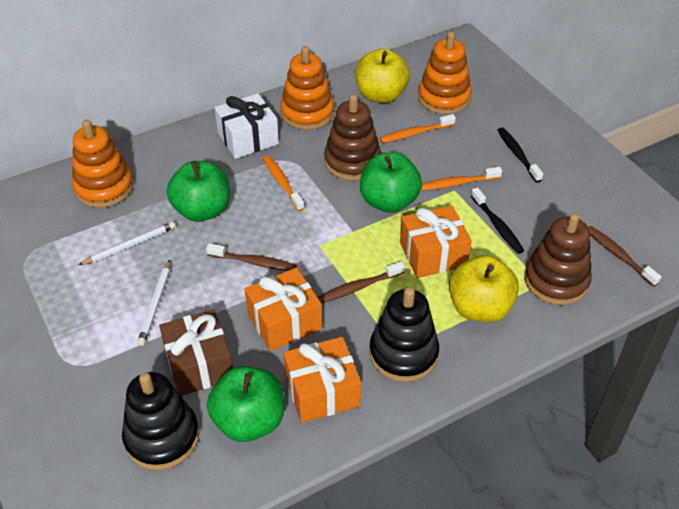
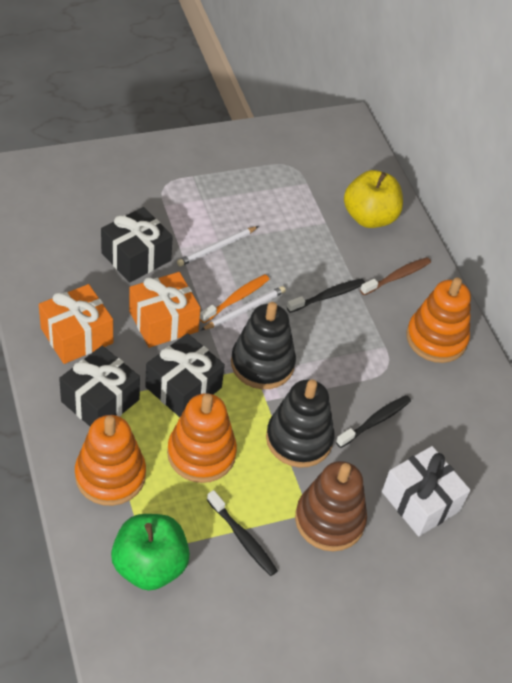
black gift: 0 -> 3
black toothbrush: 2 -> 3
brown gift: 1 -> 0
brown stacking toy: 2 -> 1
brown toothbrush: 3 -> 1
green apple: 3 -> 1
orange gift: 3 -> 2
orange toothbrush: 3 -> 1
yellow apple: 2 -> 1

